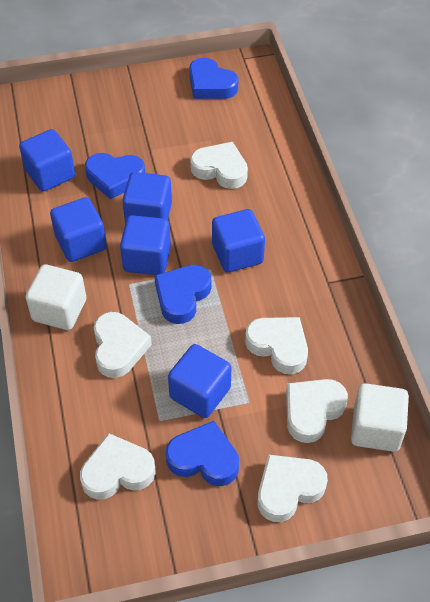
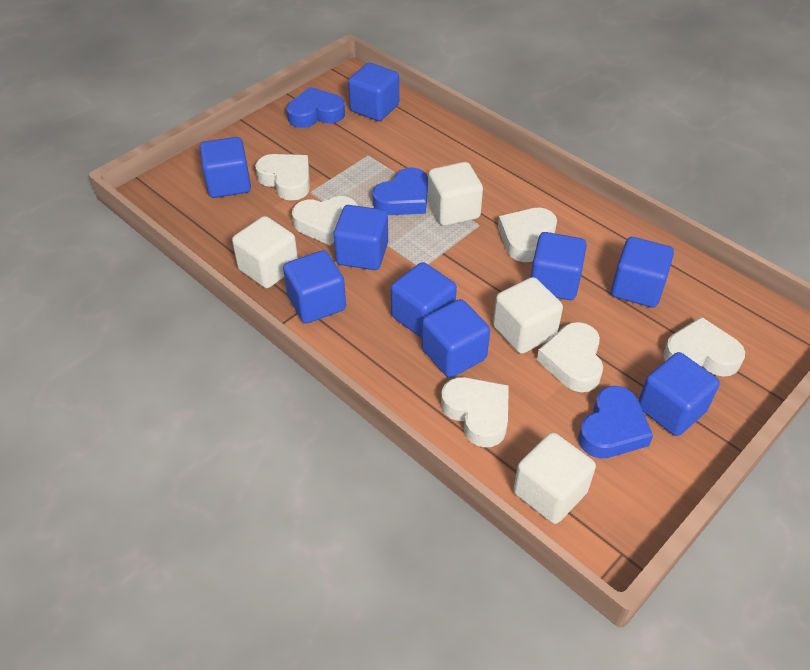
blue cube: 6 -> 9
blue heart: 4 -> 3
white cube: 2 -> 4

